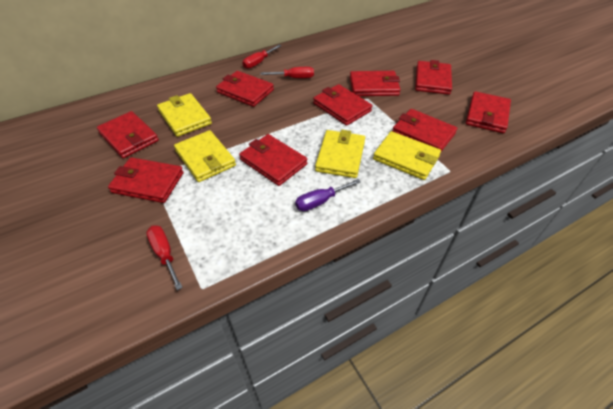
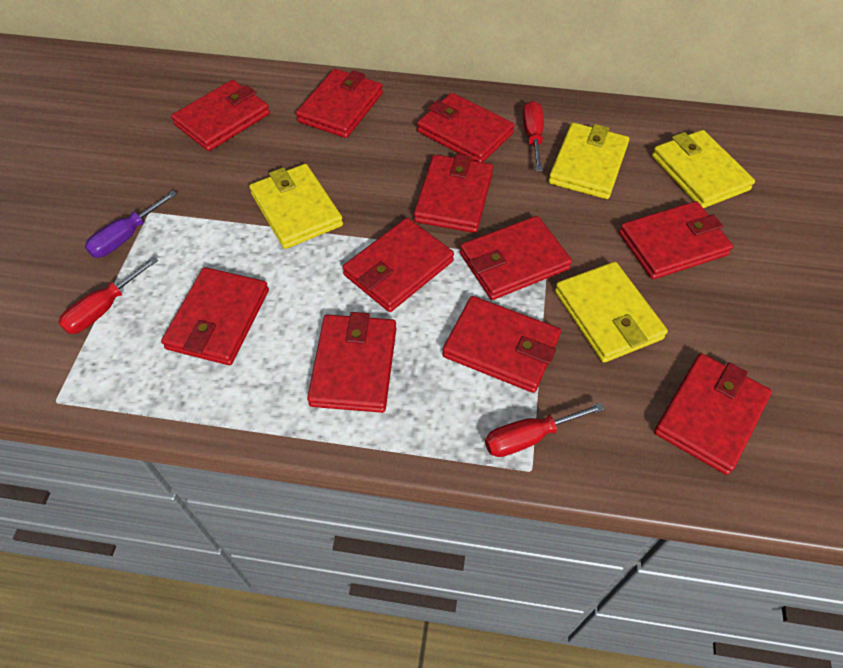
red wallet: 9 -> 11

